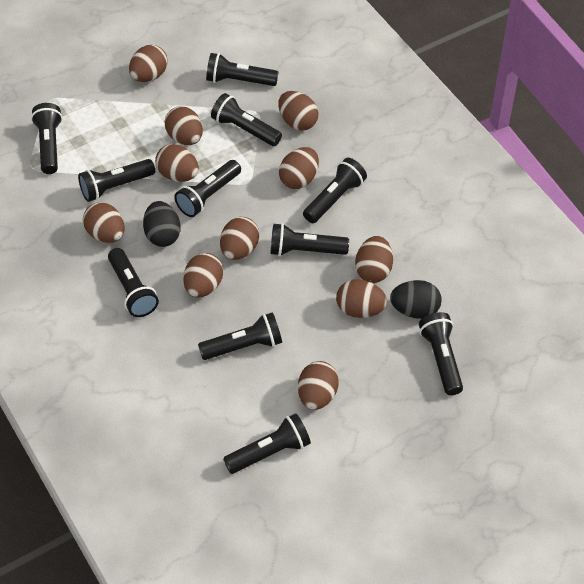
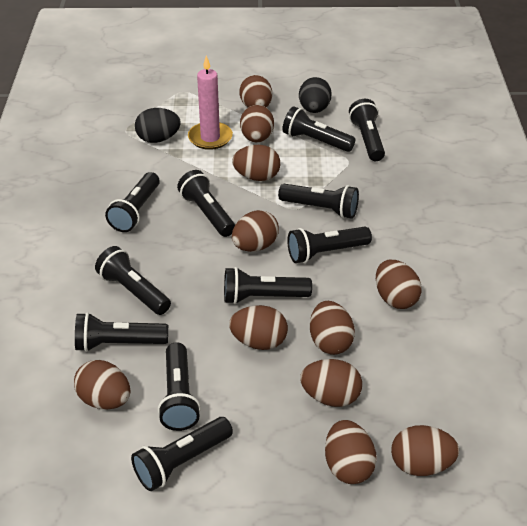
pink candle: 0 -> 1

